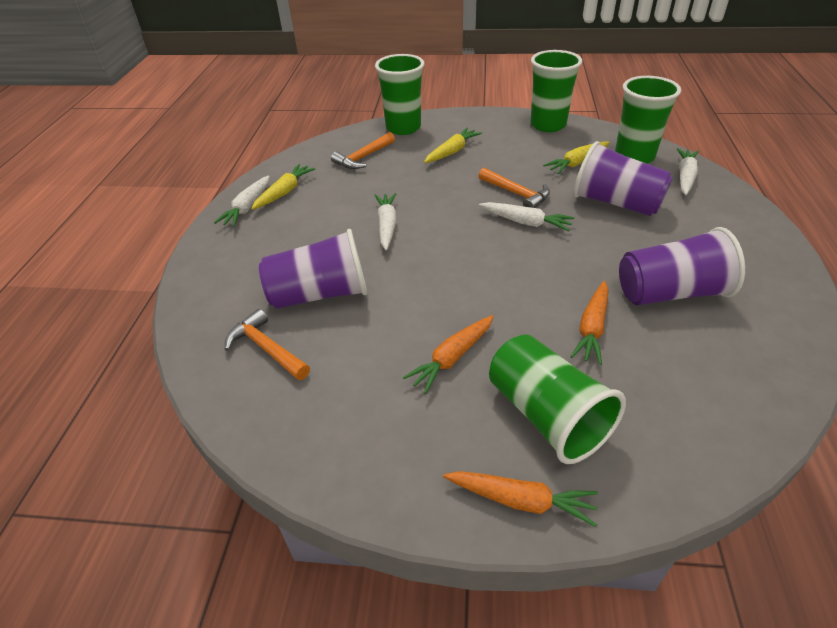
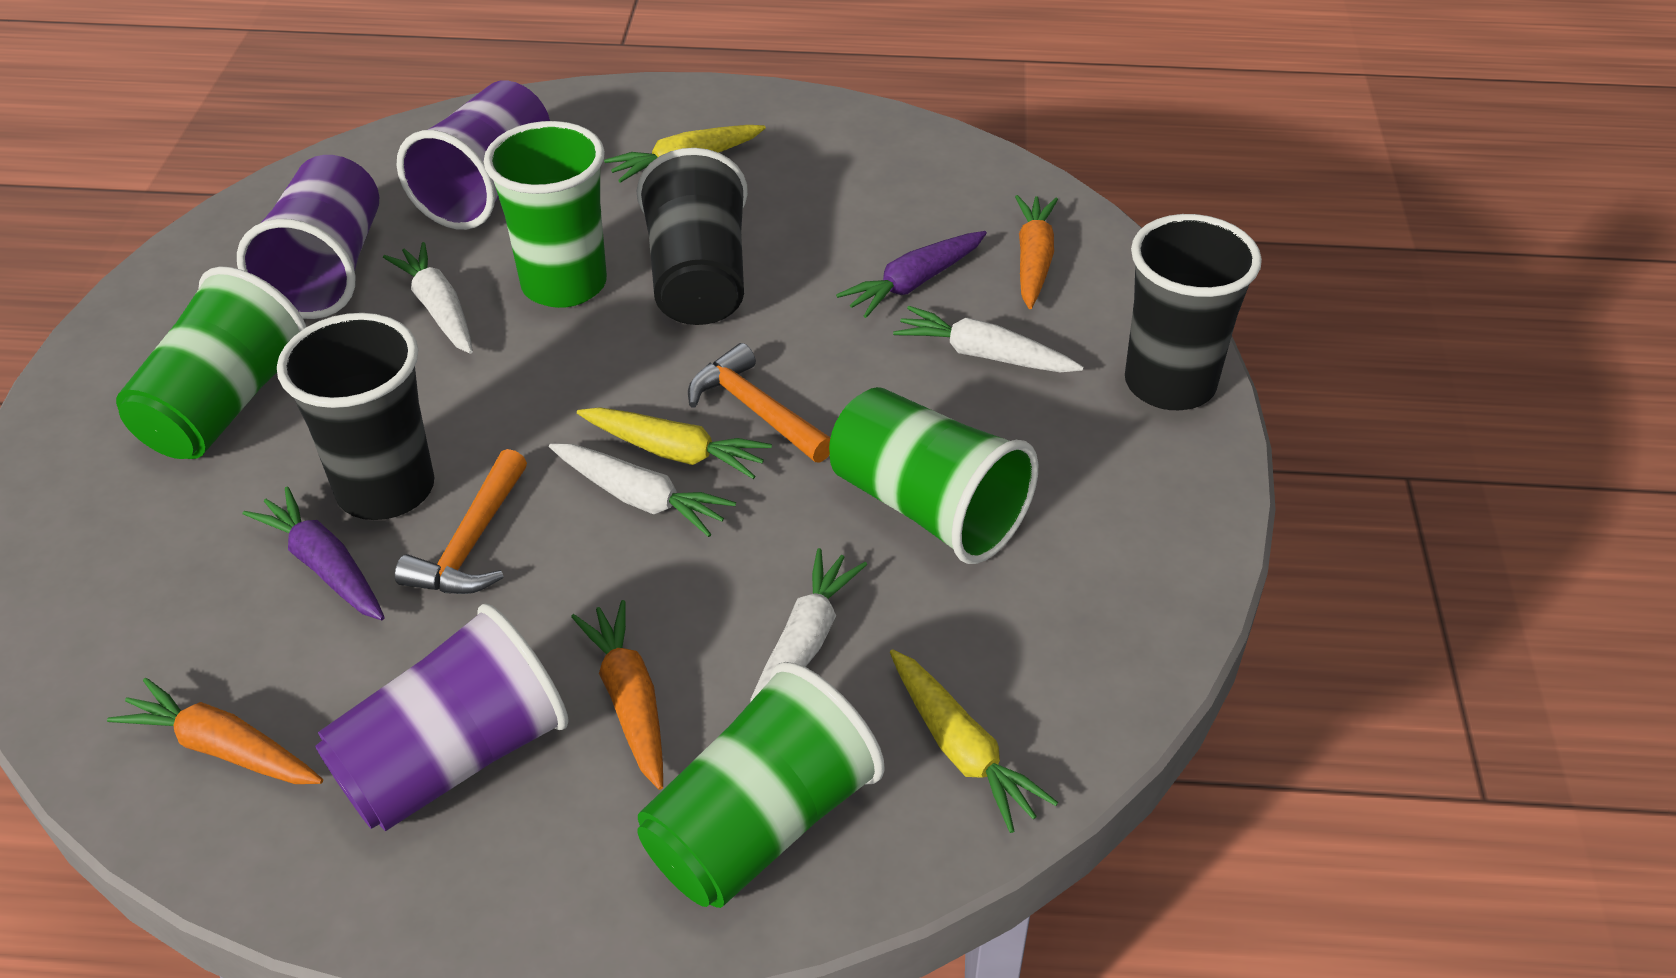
black cup: 0 -> 3
orange hammer: 3 -> 2
purple carrot: 0 -> 2

